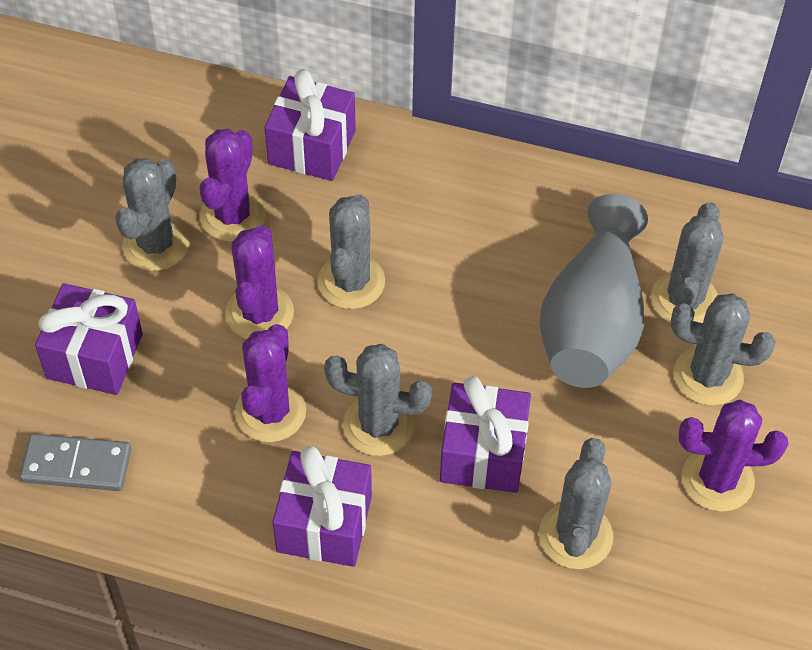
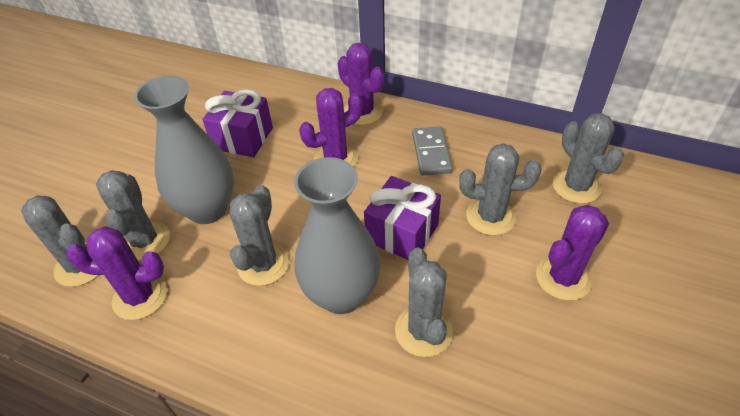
grey vase: 1 -> 2
purple gift: 4 -> 2

